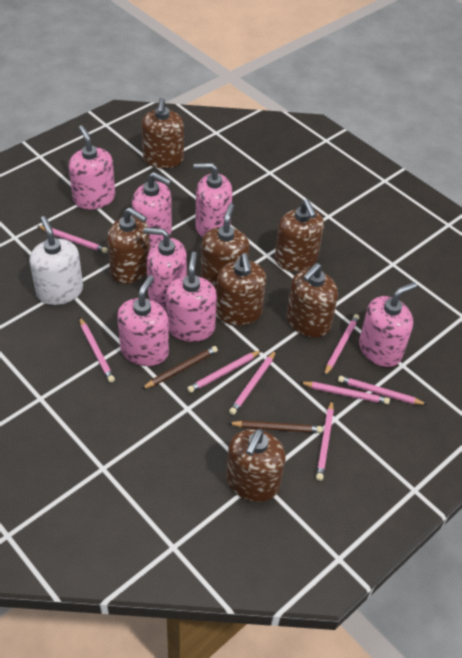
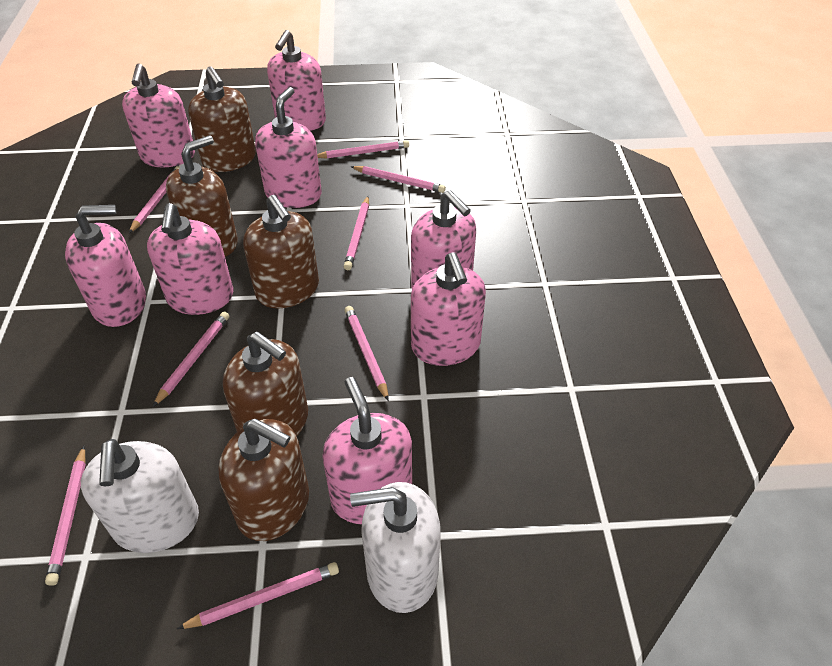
brown pencil: 2 -> 0
brown soap dispenser: 7 -> 5
pink soap dispenser: 7 -> 8
white soap dispenser: 1 -> 2

